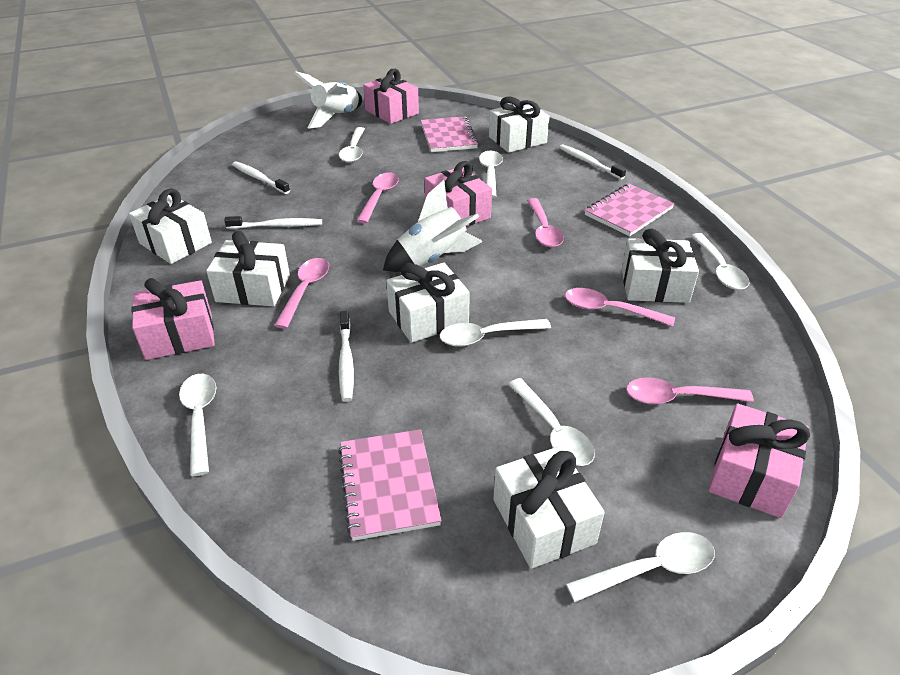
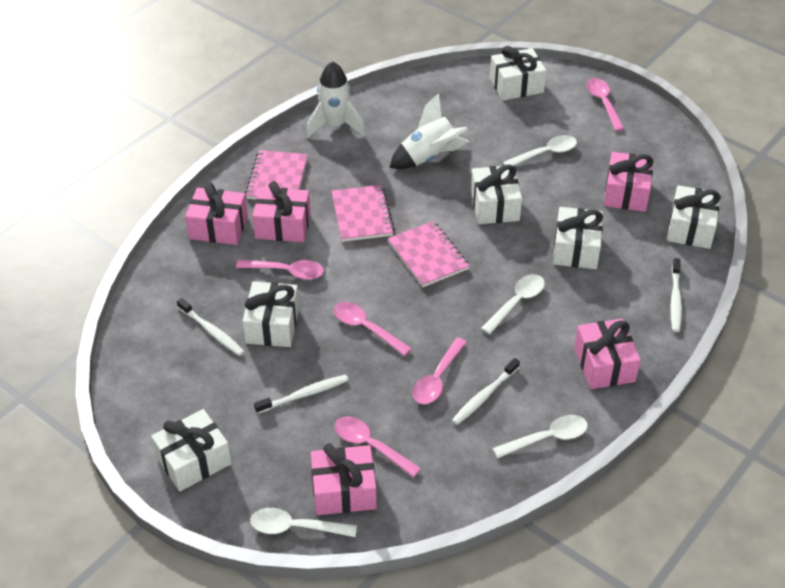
pink gift: 4 -> 5
white spoon: 7 -> 4

